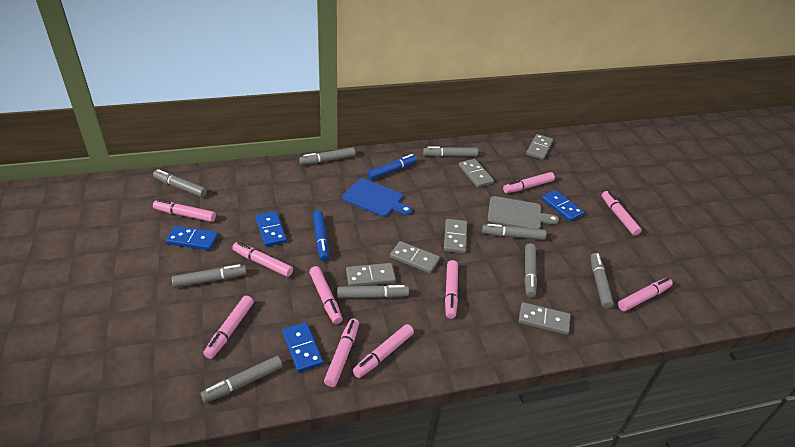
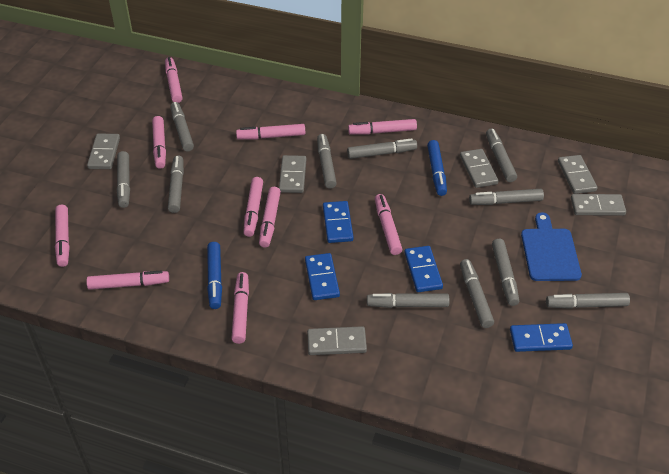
grey cutting board: 1 -> 0
grey marker: 9 -> 11

